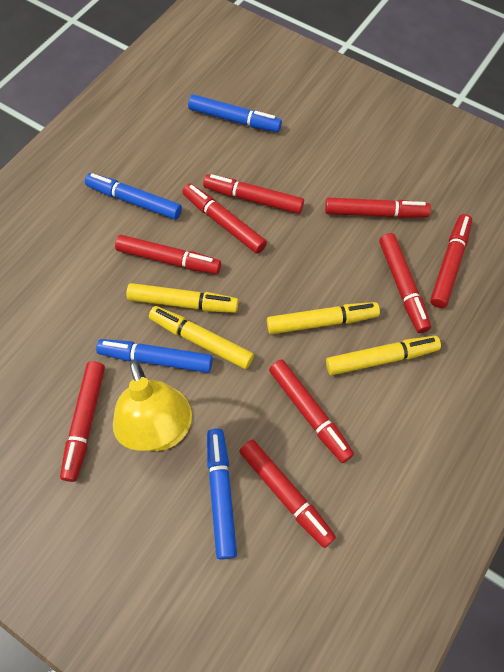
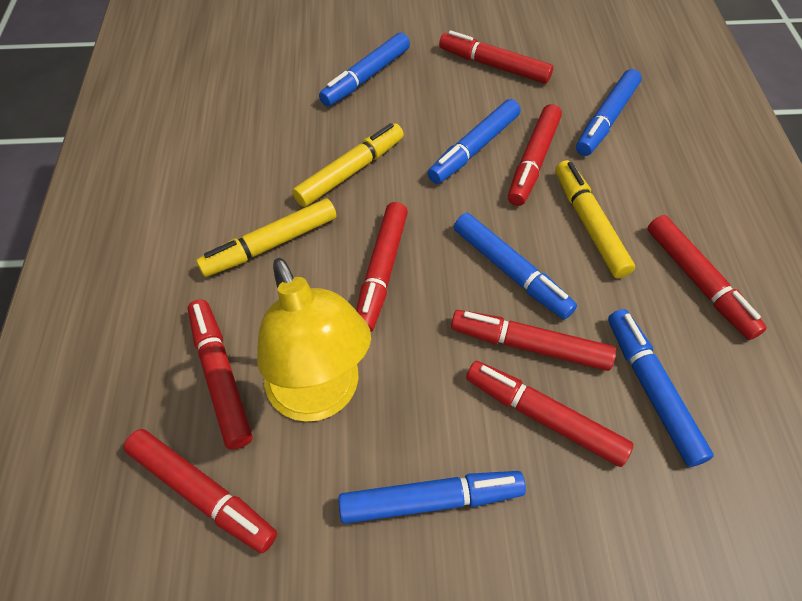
blue marker: 4 -> 6
red marker: 9 -> 8
yellow marker: 4 -> 3

